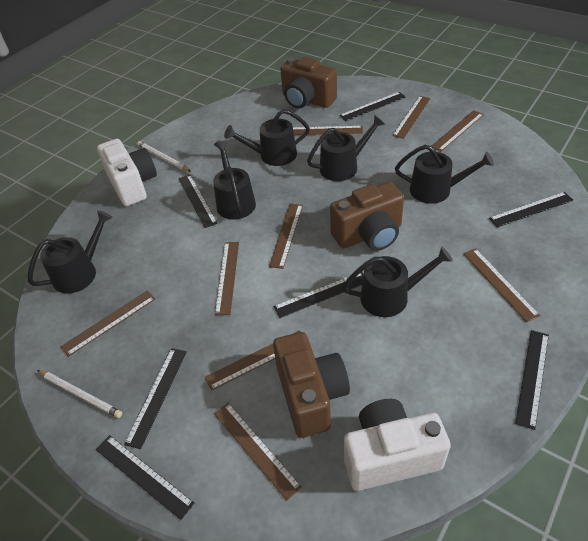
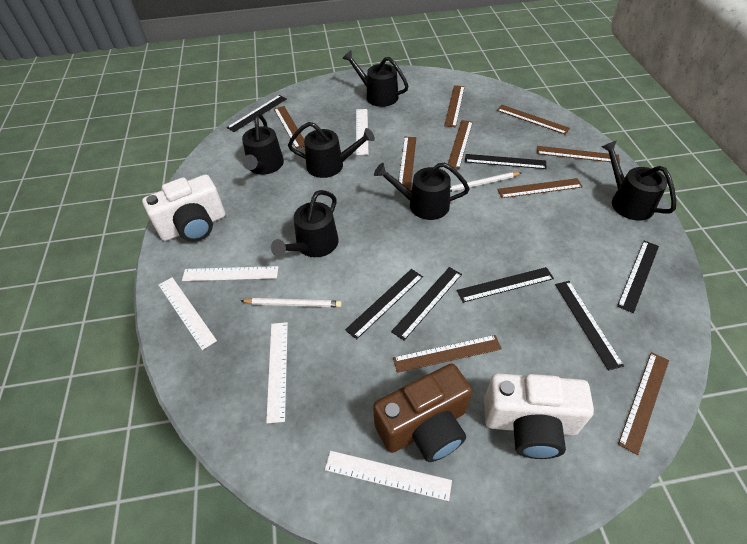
brown camera: 3 -> 1
white ruler: 0 -> 5

